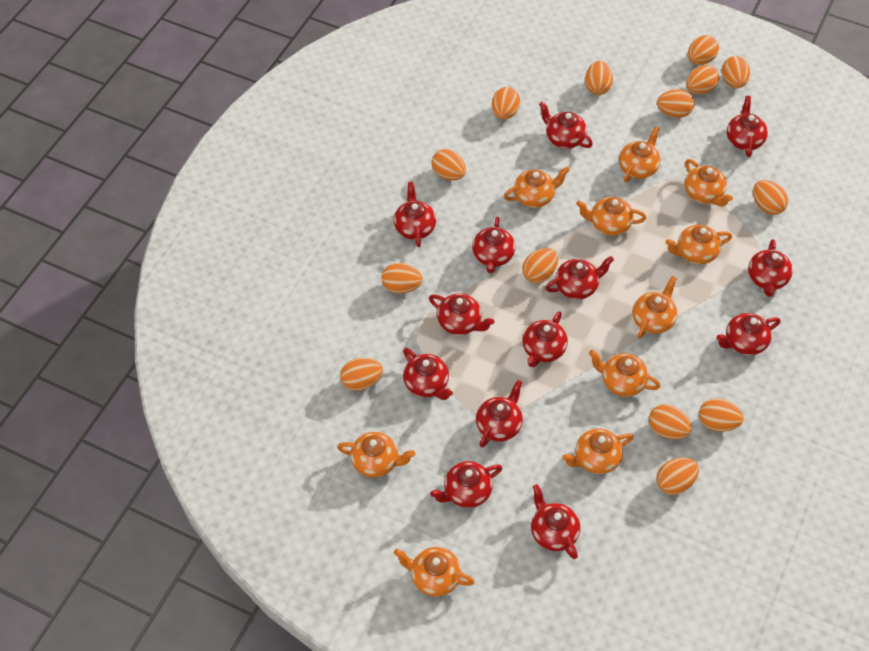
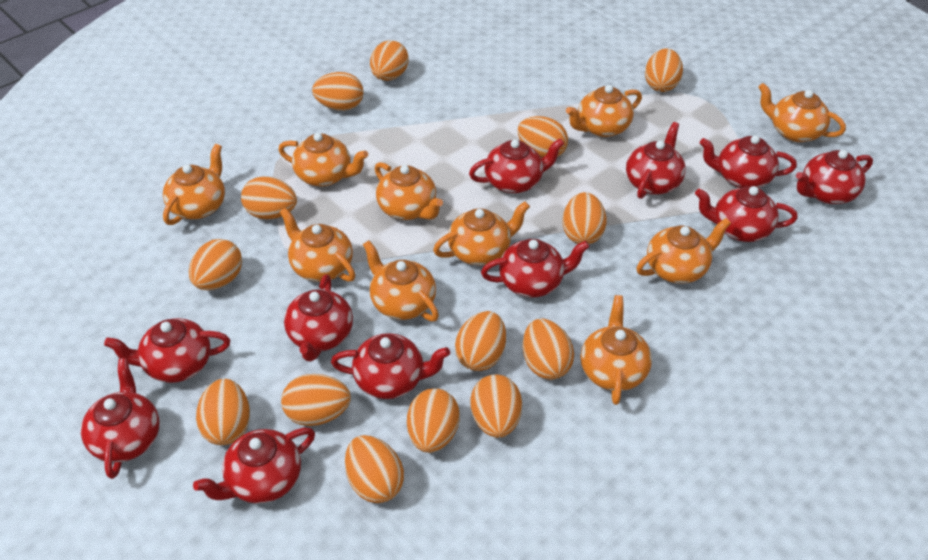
red teapot: 13 -> 11

